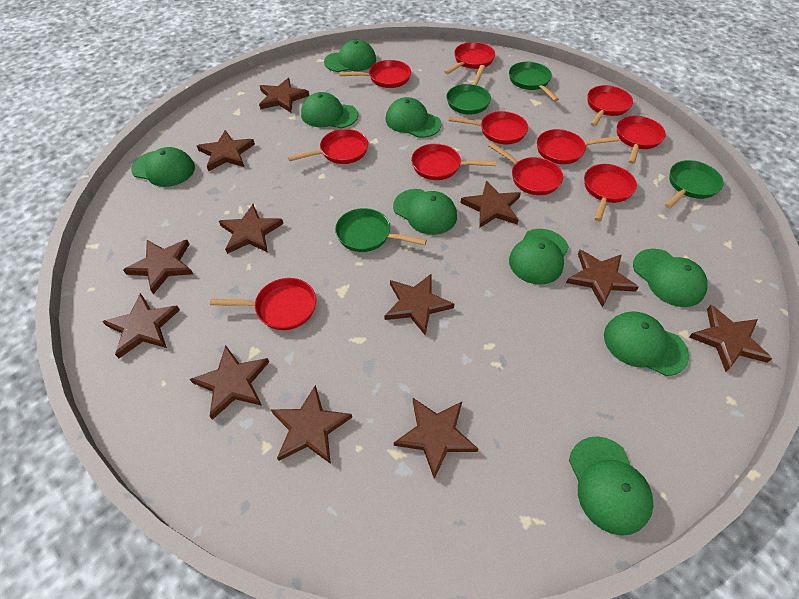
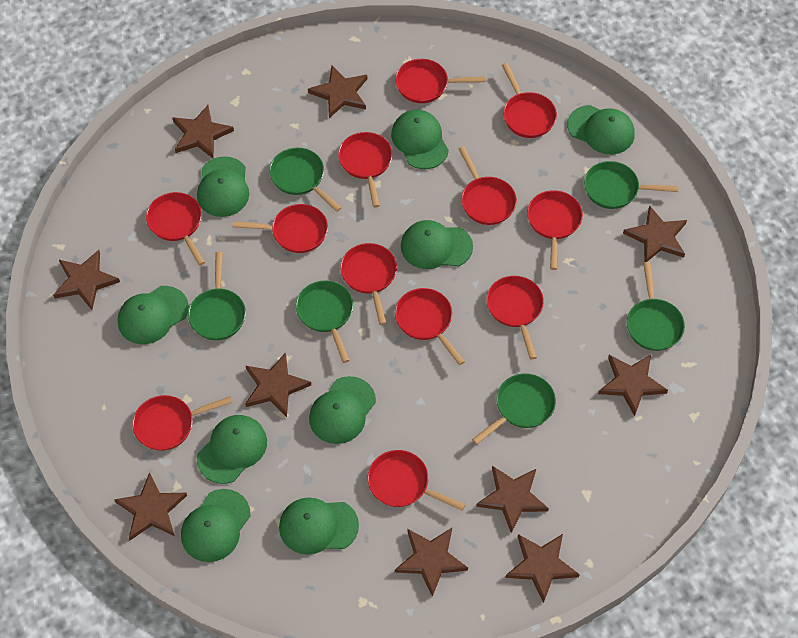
brown star: 12 -> 10
green pan: 4 -> 6
red pan: 11 -> 12

